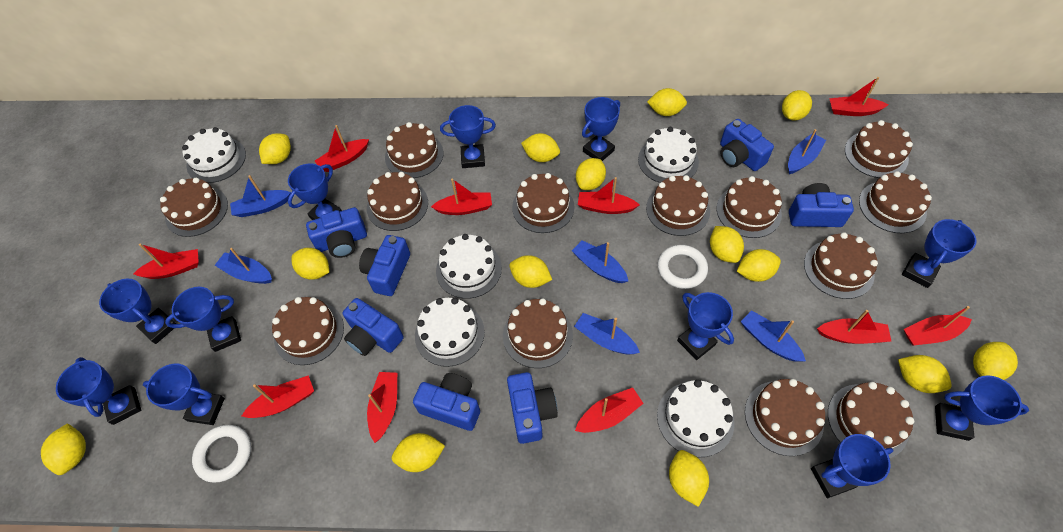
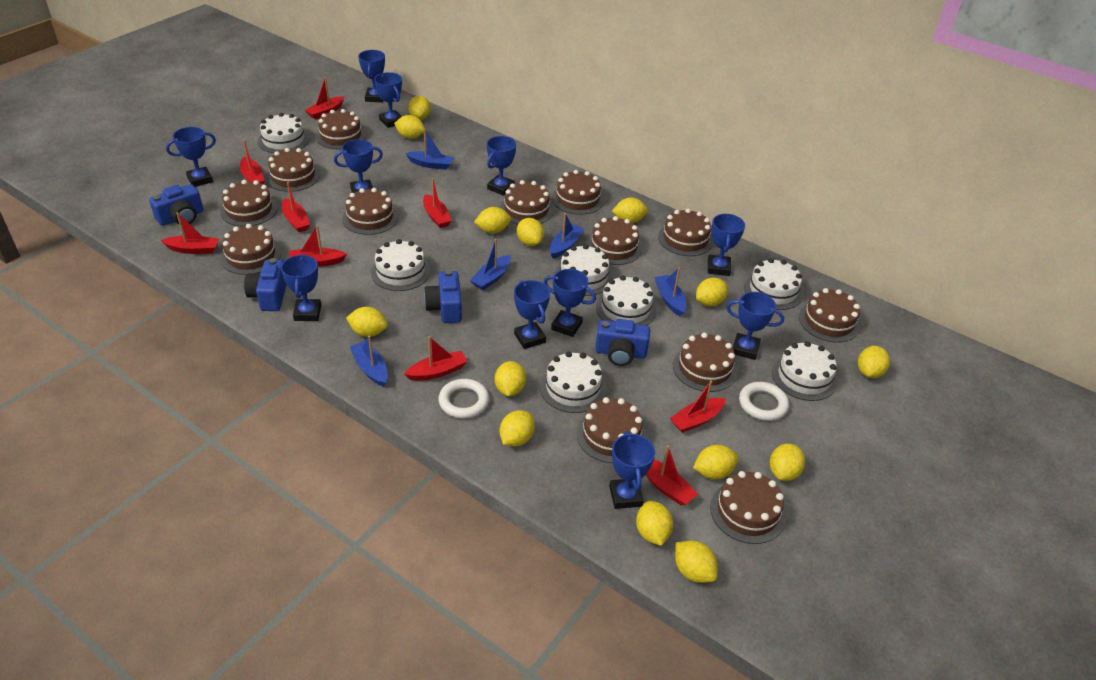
blue boat: 6 -> 5
blue camera: 7 -> 4
red boat: 10 -> 9
white cake: 5 -> 7

